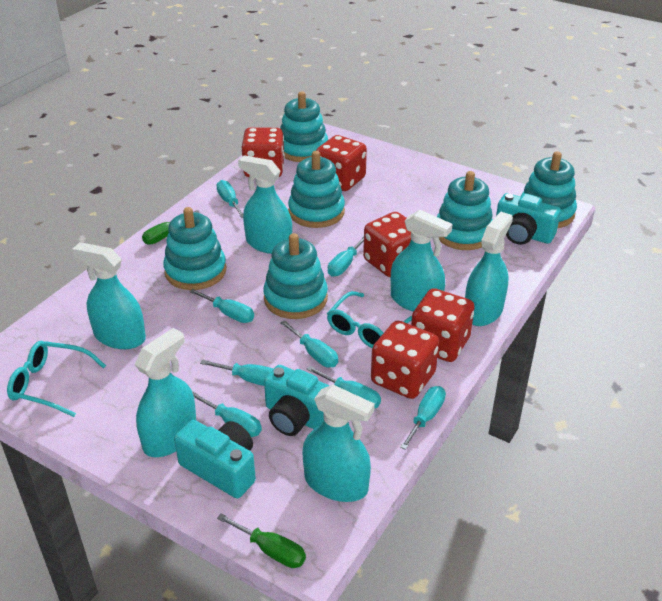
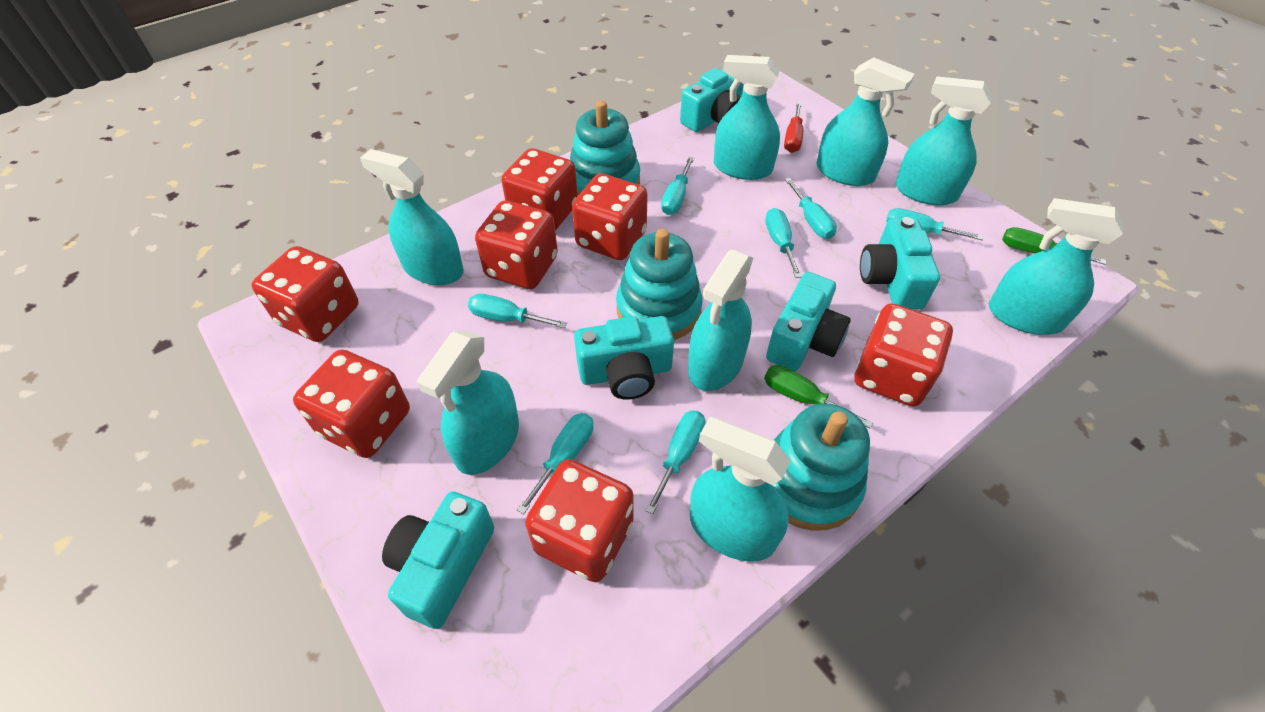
red dice: 5 -> 7
red screwdriver: 0 -> 1
turquoise camera: 3 -> 5
turquoise glasses: 2 -> 0
turquoise screwdriver: 8 -> 7
turquoise spray bottle: 6 -> 8
turquoise stacking toy: 6 -> 3

